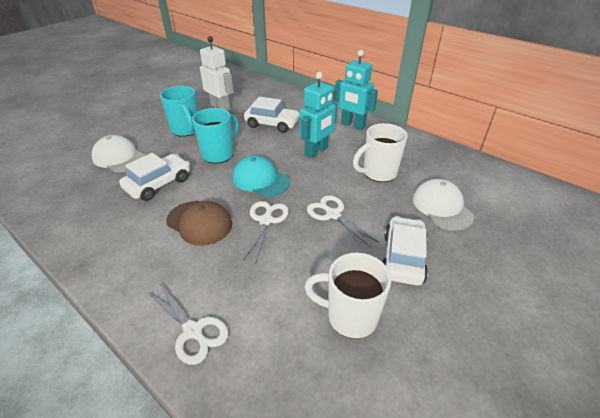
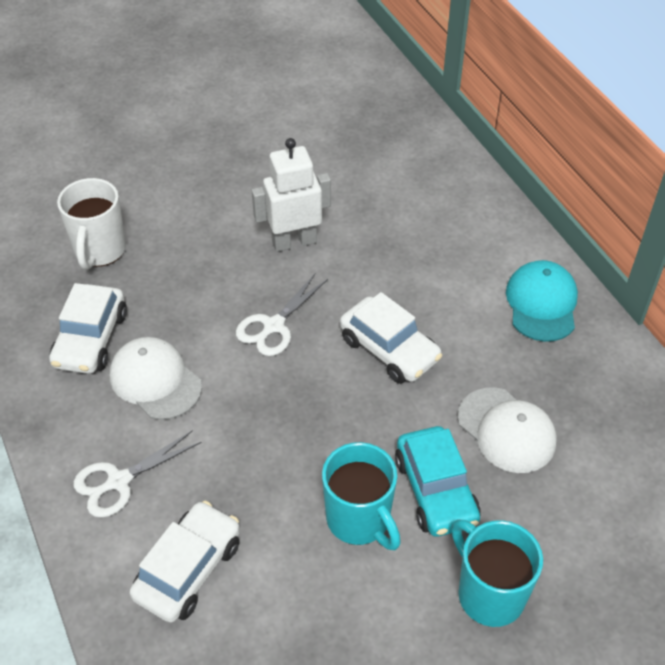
brown cap: 1 -> 0
turquoise car: 0 -> 1
turquoise robot: 2 -> 0
white mug: 2 -> 1
white scissors: 3 -> 2

